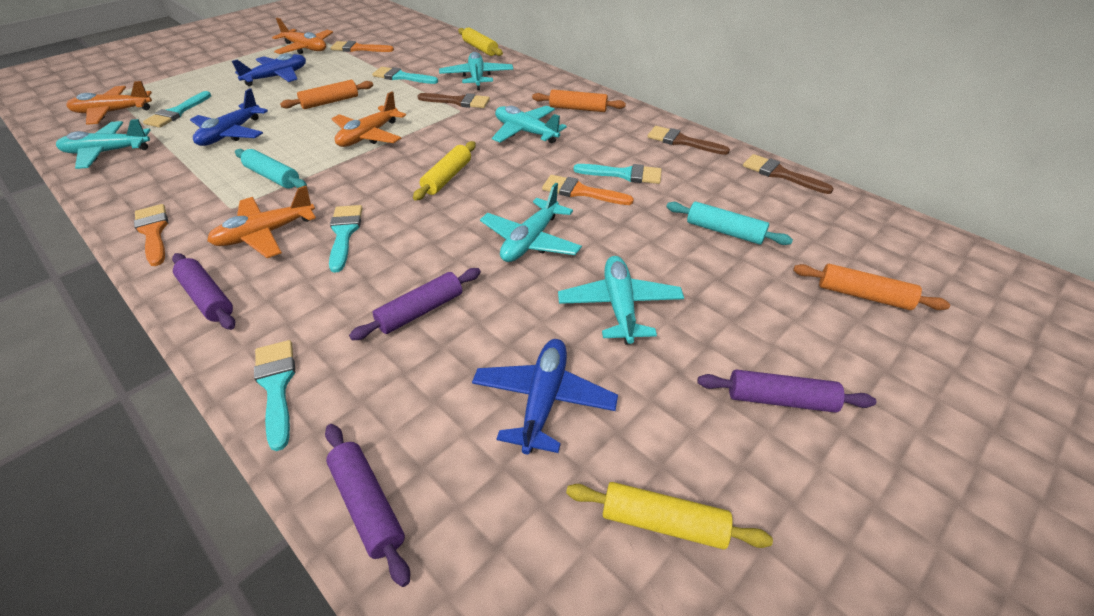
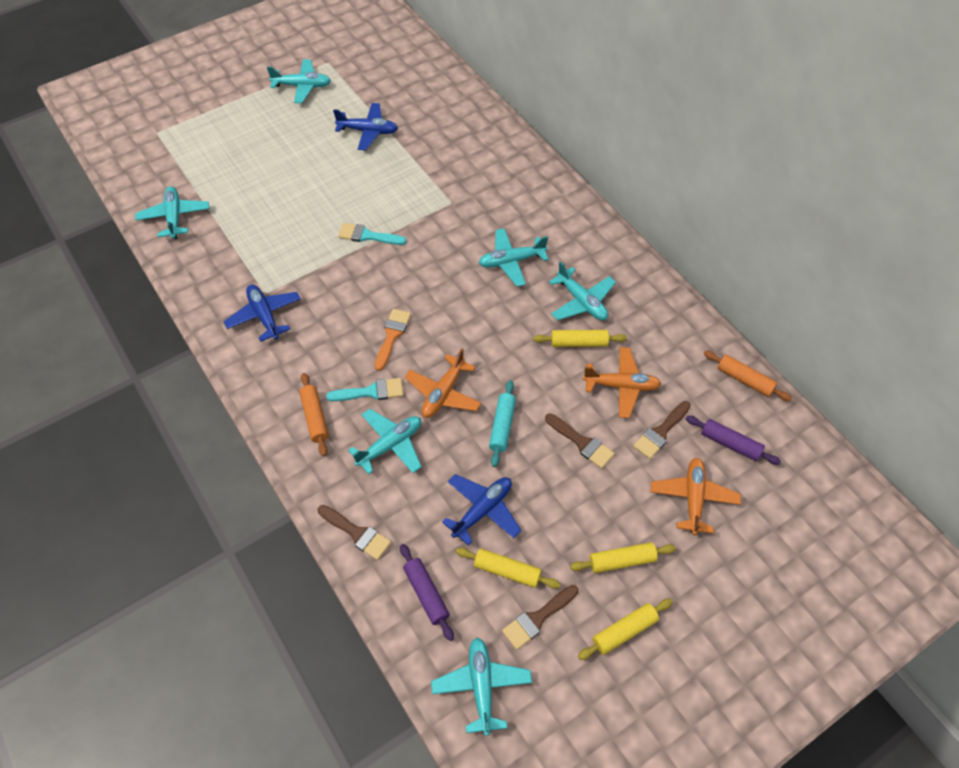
brown brush: 3 -> 4
orange brush: 3 -> 1
orange plane: 4 -> 3
orange rolling pin: 3 -> 2
purple rolling pin: 4 -> 2
turquoise brush: 5 -> 2
turquoise plane: 5 -> 6
turquoise rolling pin: 2 -> 1
yellow rolling pin: 3 -> 4

